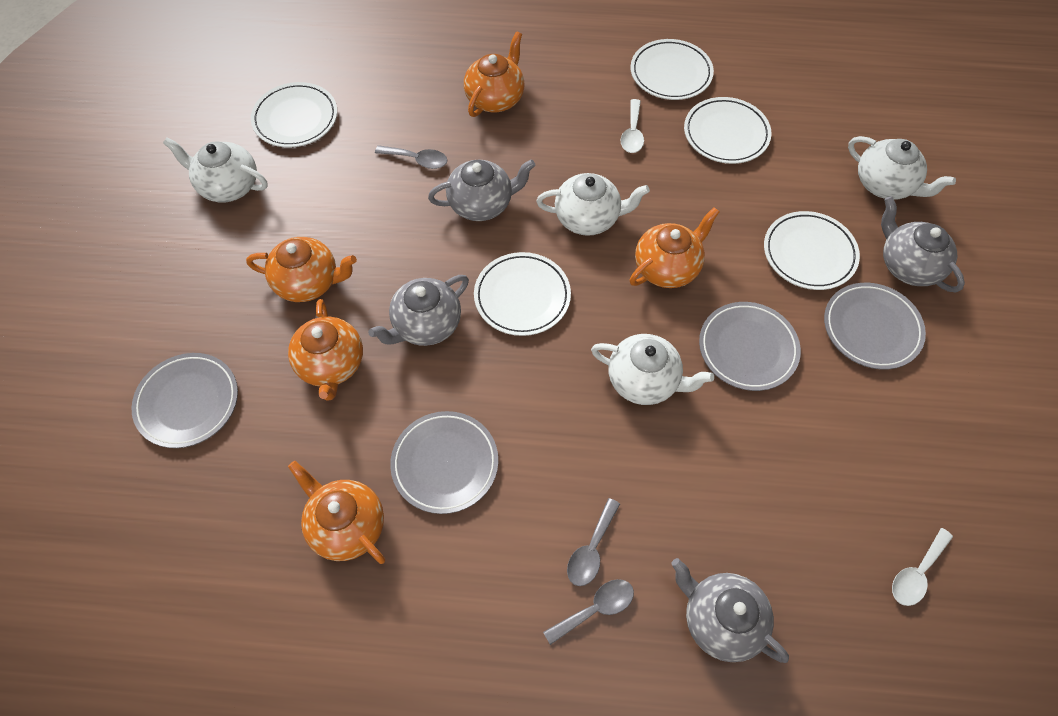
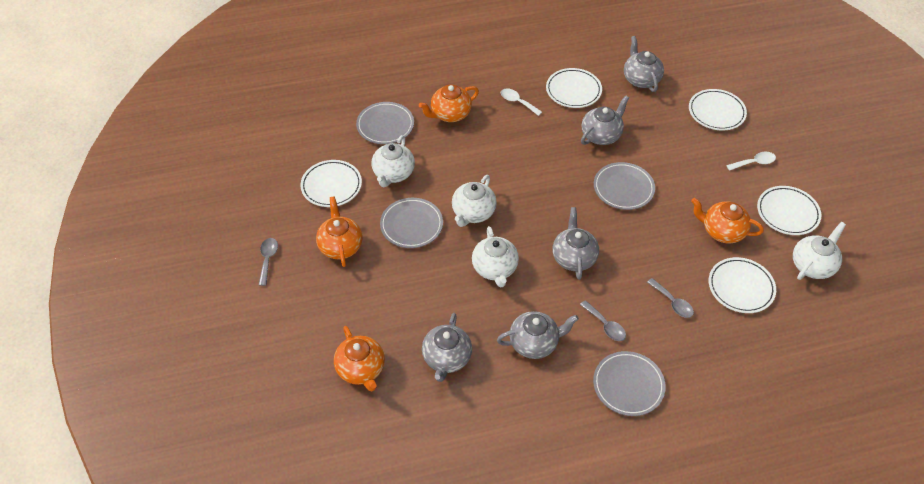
grey teapot: 4 -> 5
orange teapot: 5 -> 4

